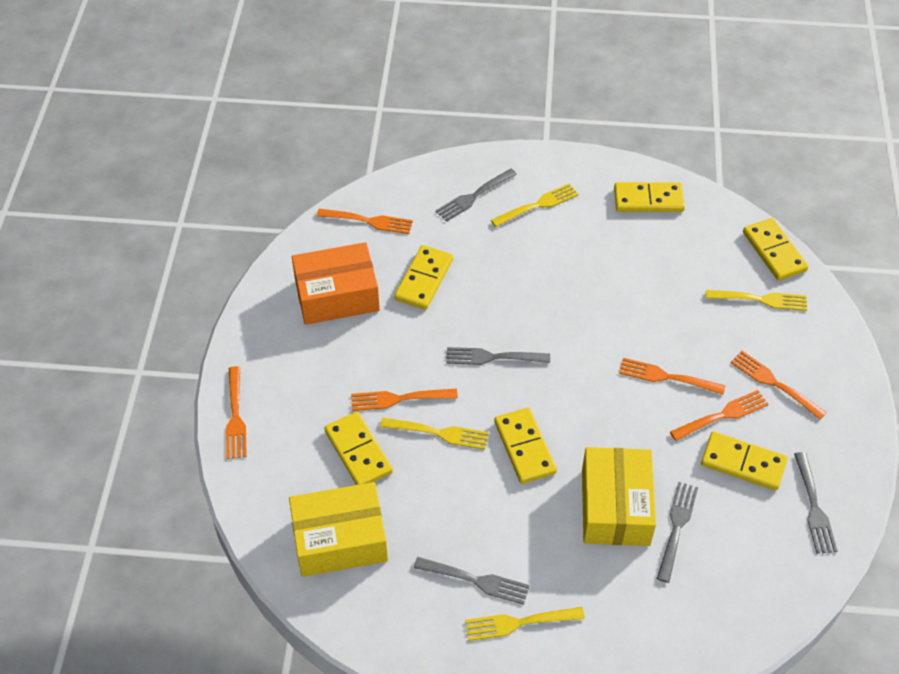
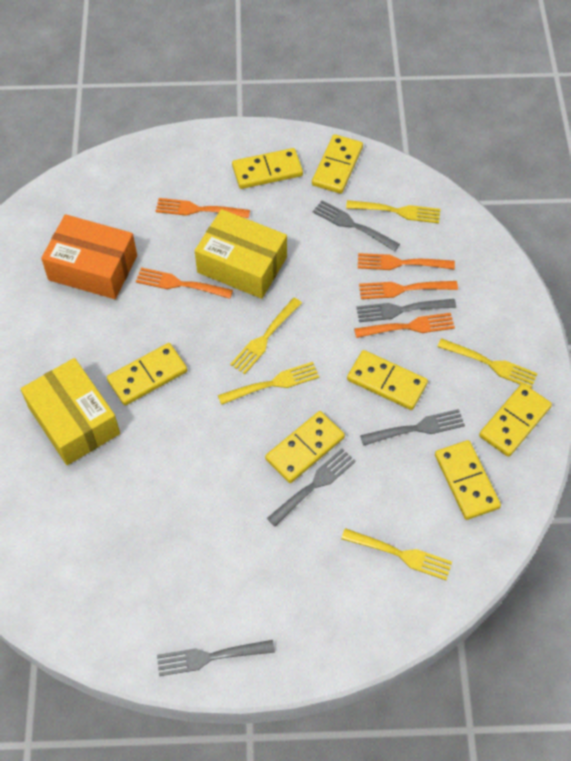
orange fork: 6 -> 5
yellow domino: 6 -> 7
yellow fork: 4 -> 5

